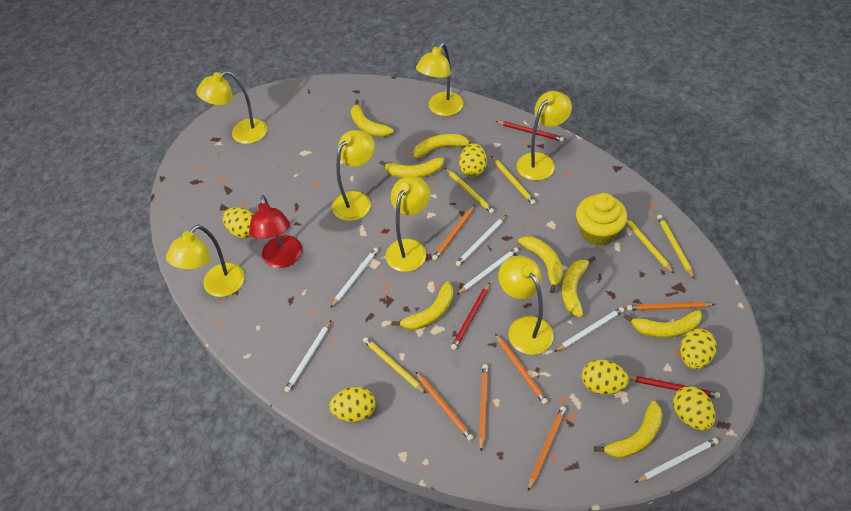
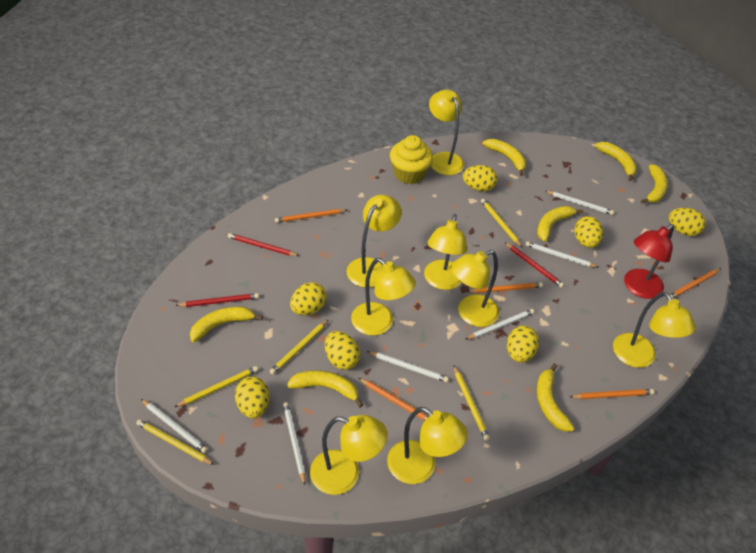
orange pencil: 6 -> 5
yellow banana: 8 -> 7
yellow egg: 6 -> 7
yellow lamp: 7 -> 8

